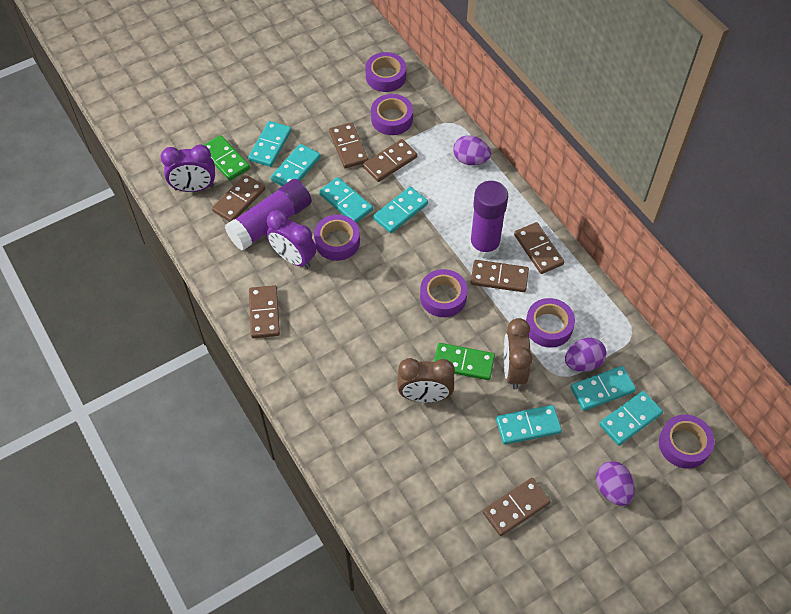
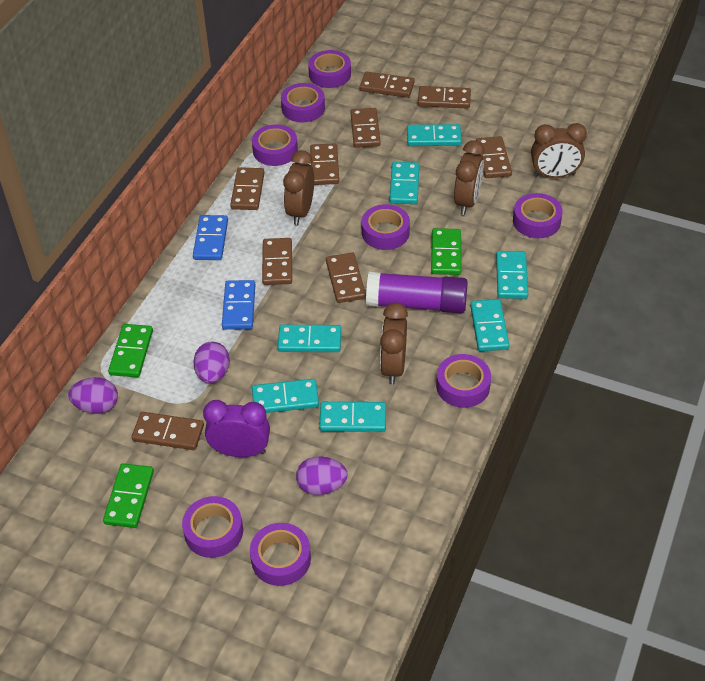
blue domino: 0 -> 2
brown clock: 2 -> 4
brown domino: 7 -> 9
green domino: 2 -> 3
purple clock: 2 -> 1
purple glue stick: 2 -> 1
purple tape: 6 -> 8

